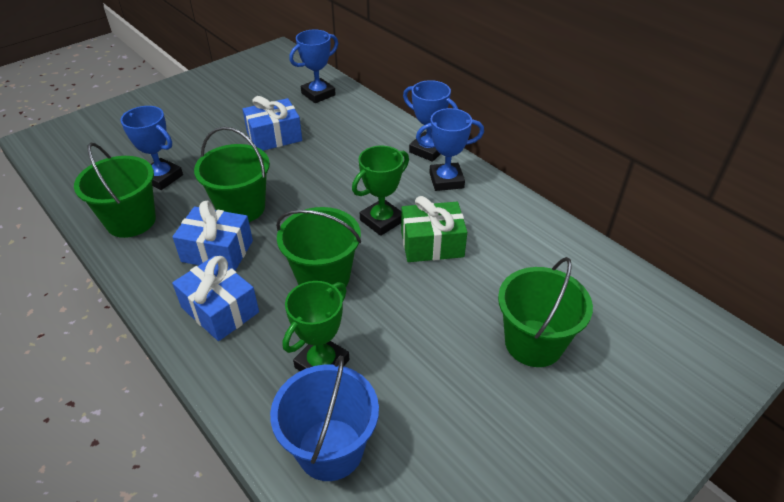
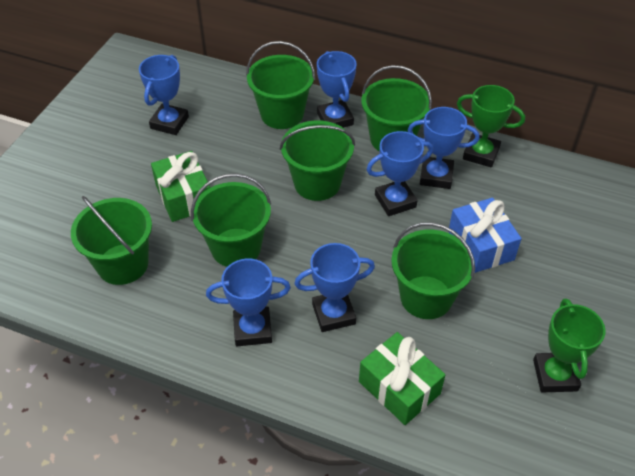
blue bucket: 1 -> 0
blue gift: 3 -> 1
blue trophy: 4 -> 6
green bucket: 4 -> 6
green gift: 1 -> 2

